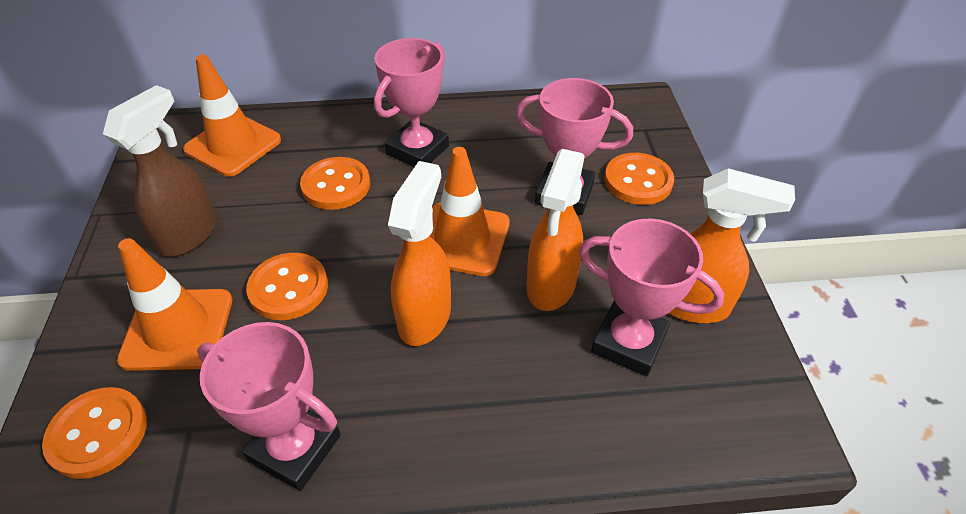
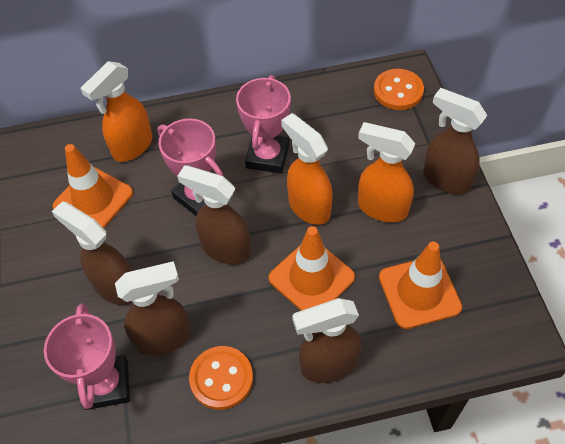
brown spray bottle: 1 -> 5
orange button: 4 -> 2
pink trophy: 4 -> 3

